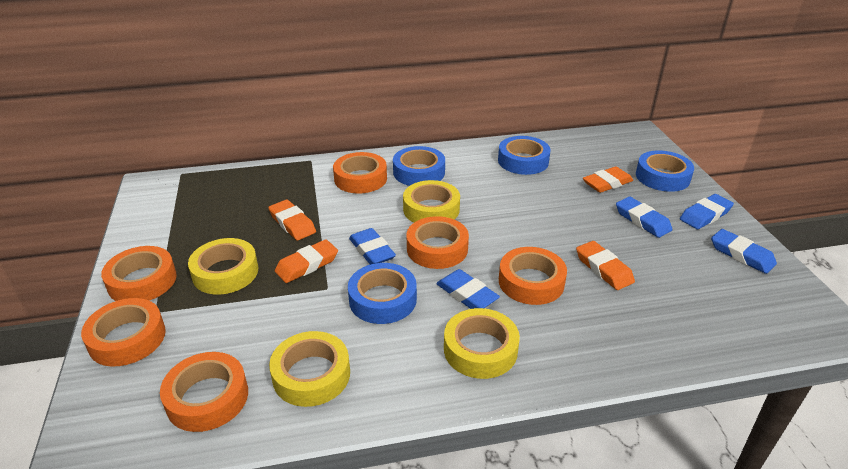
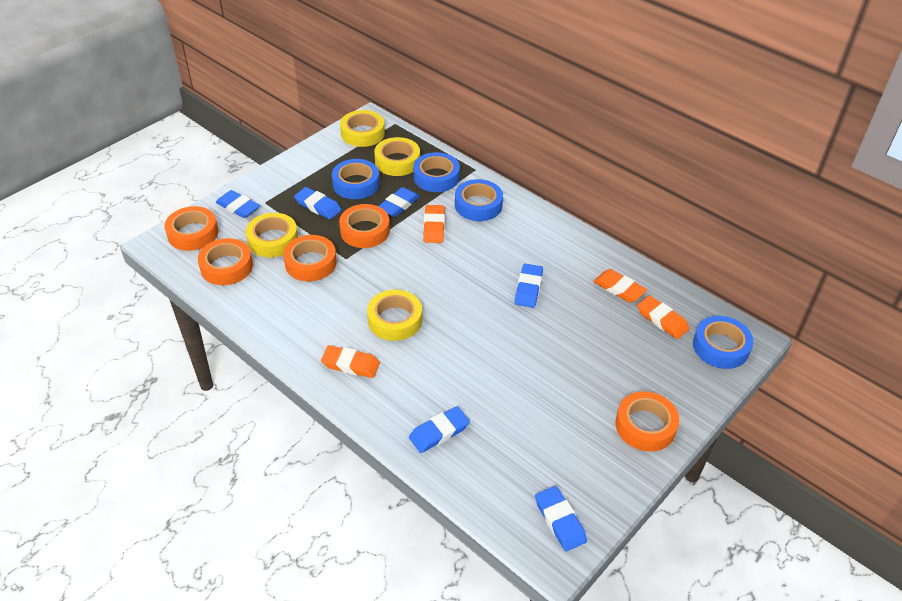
blue eraser: 5 -> 6
orange tape: 6 -> 5

